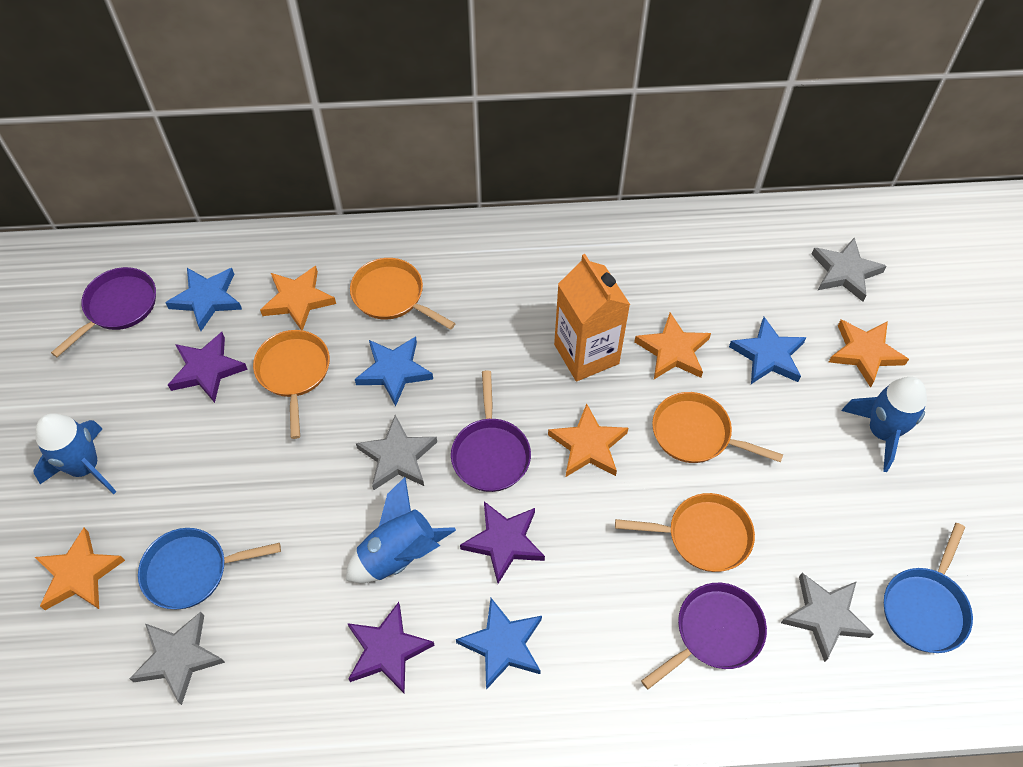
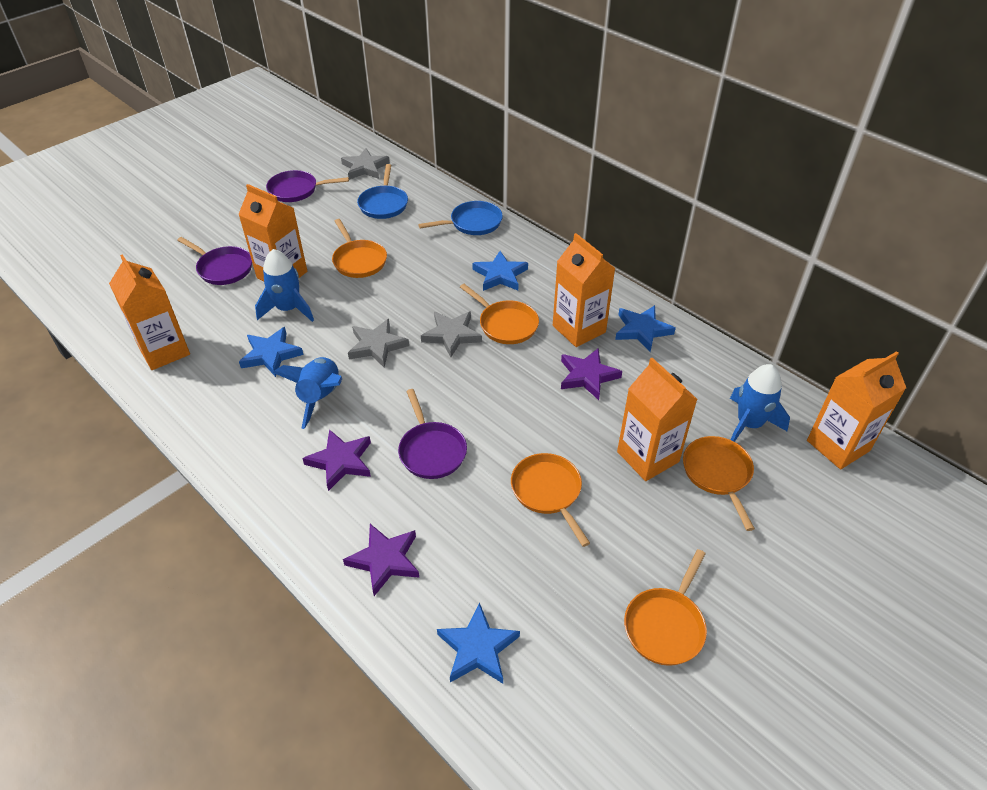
grey star: 4 -> 3
orange carton: 1 -> 5
orange pan: 4 -> 5
orange star: 5 -> 0

